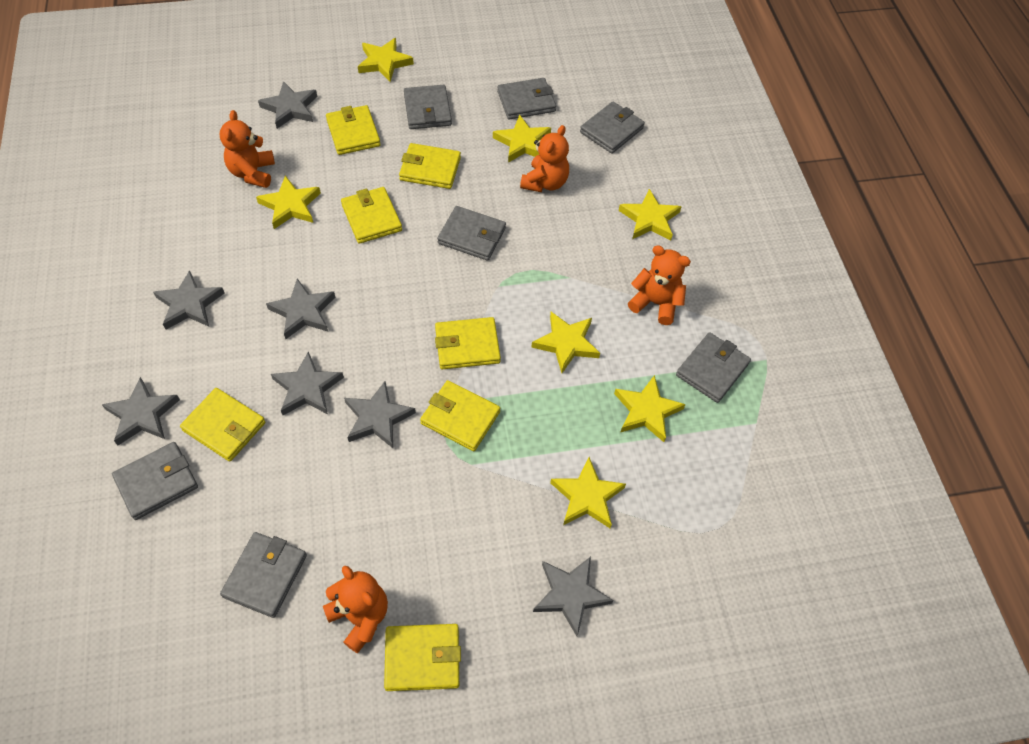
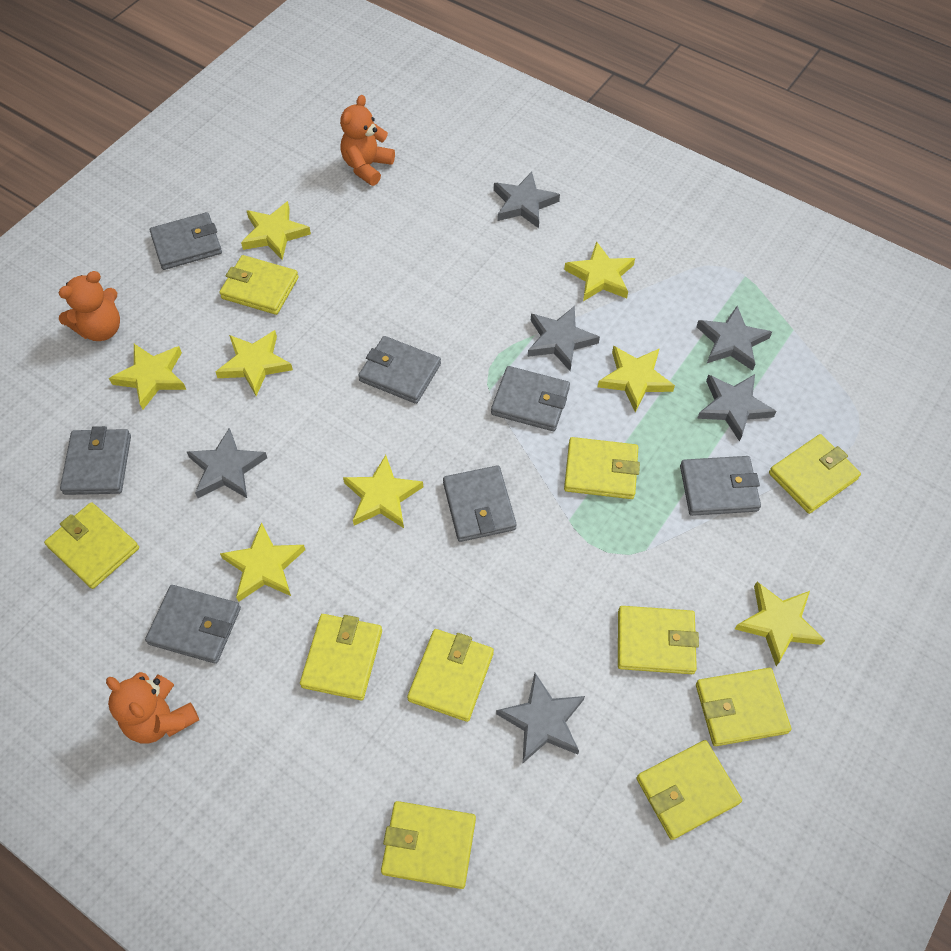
grey star: 7 -> 6
orange teddy bear: 4 -> 3
yellow star: 7 -> 8
yellow wallet: 7 -> 10

